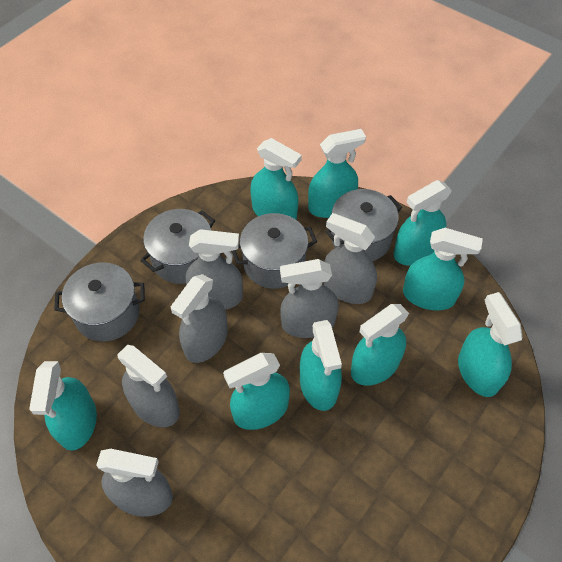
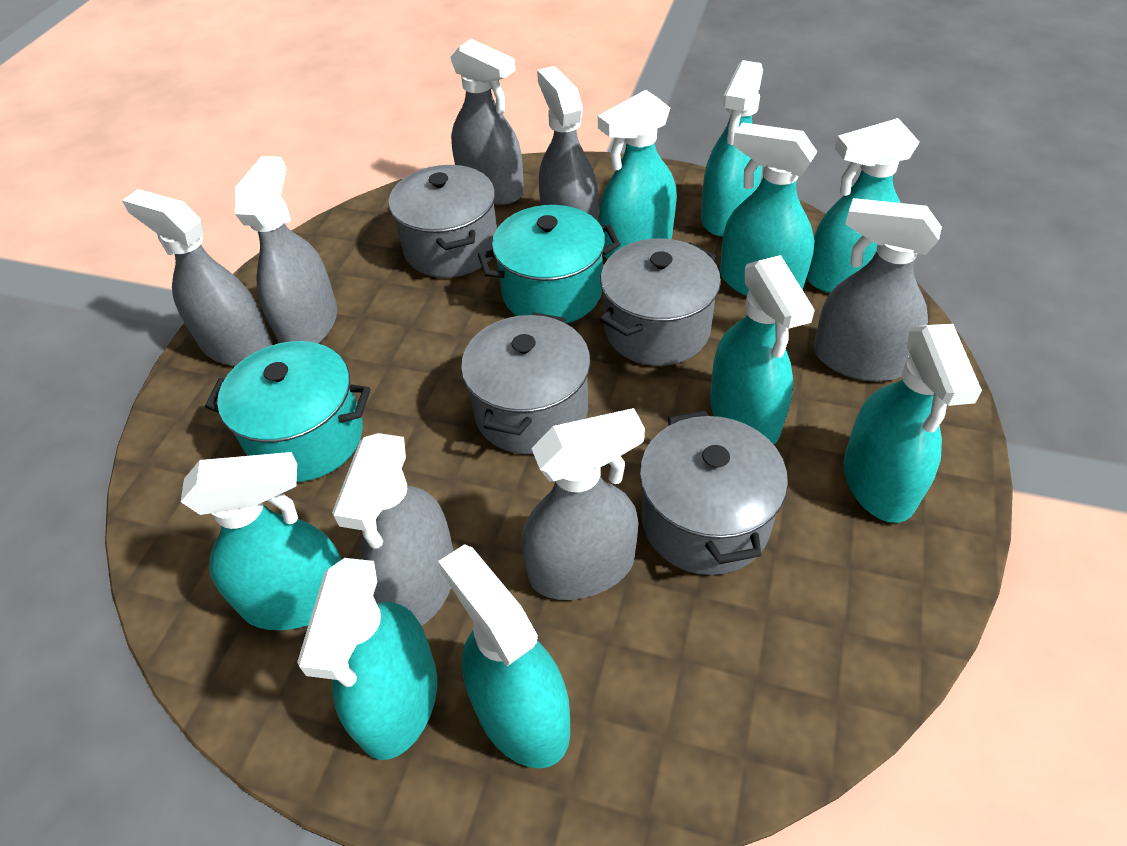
grey spray bottle: 6 -> 7
turquoise pot: 0 -> 2

